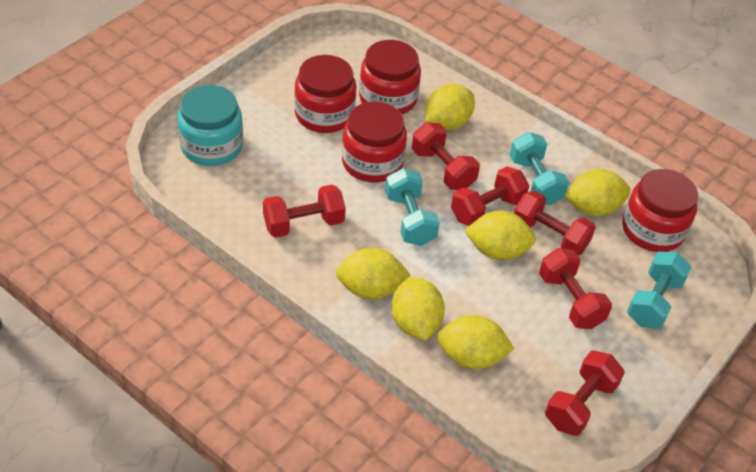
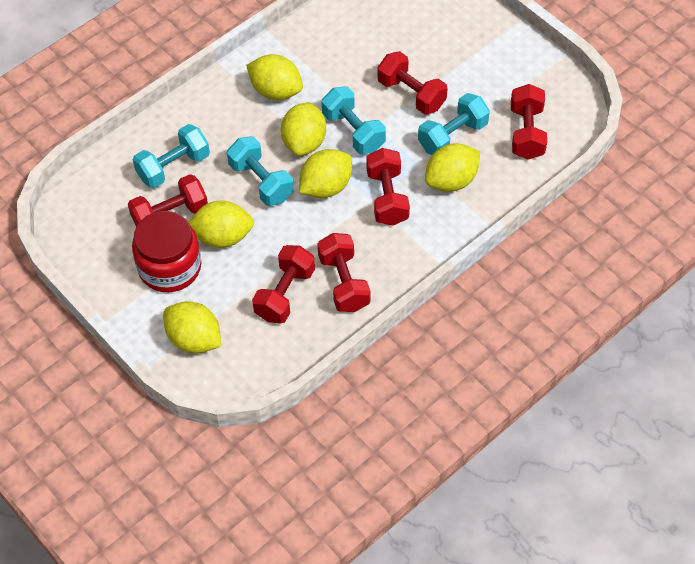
red jar: 4 -> 1
turquoise dumbbell: 3 -> 4
turquoise jar: 1 -> 0

